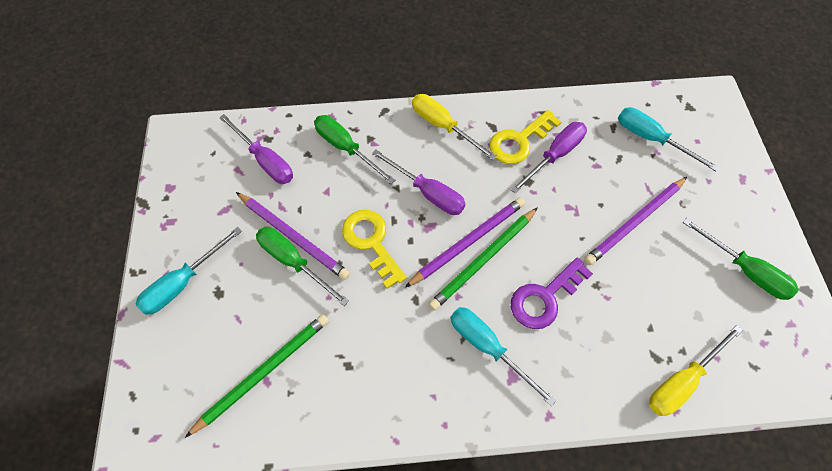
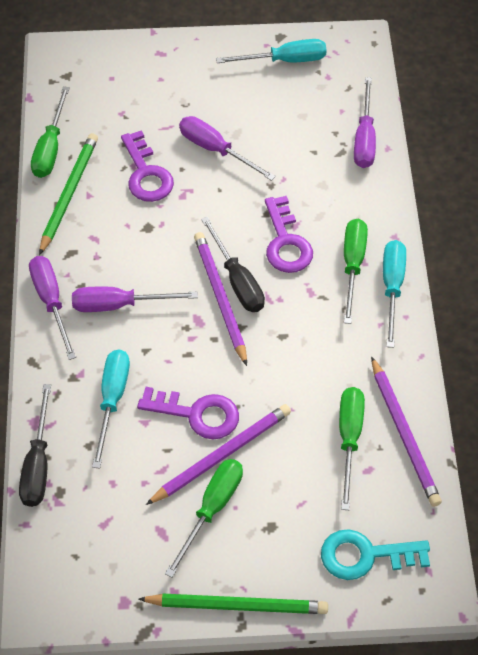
black screwdriver: 0 -> 2
green screwdriver: 3 -> 4
purple key: 1 -> 3
purple screwdriver: 3 -> 4
turquoise key: 0 -> 1
yellow key: 2 -> 0
yellow screwdriver: 2 -> 0

